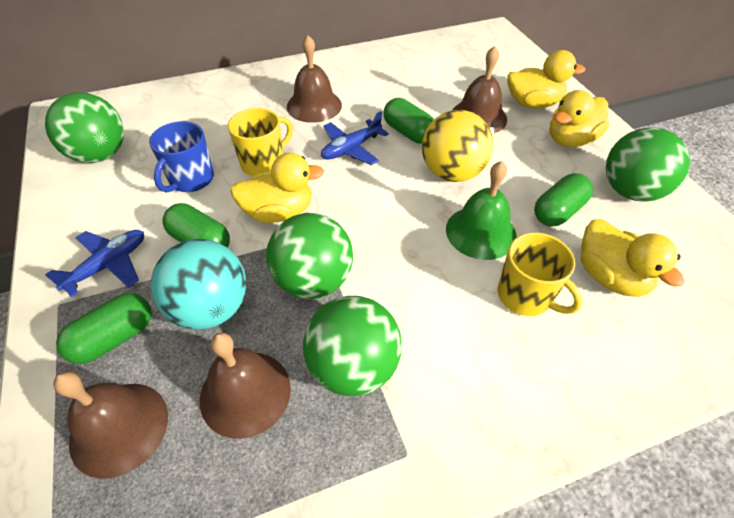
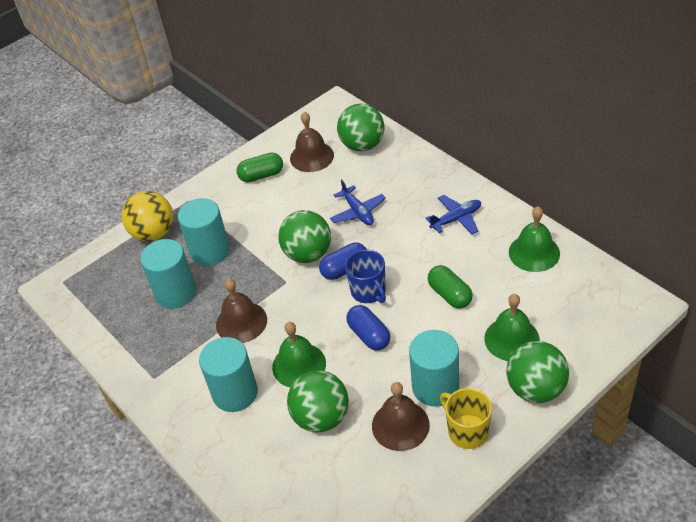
blue capsule: 0 -> 2
brown bell: 4 -> 3
green bell: 1 -> 3
green capsule: 4 -> 2
turquoise ball: 1 -> 0
turquoise cylinder: 0 -> 4
yellow duck: 4 -> 0
yellow mug: 2 -> 1

